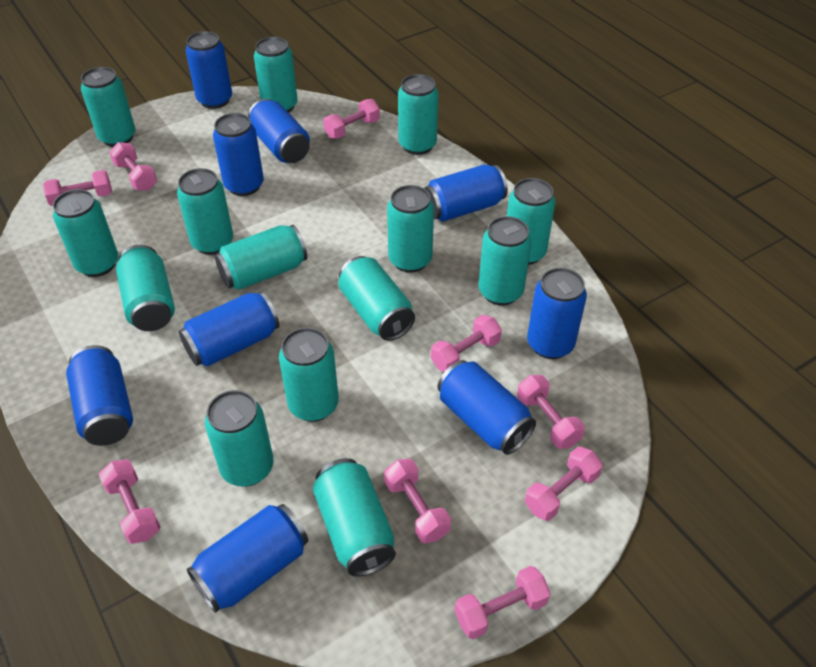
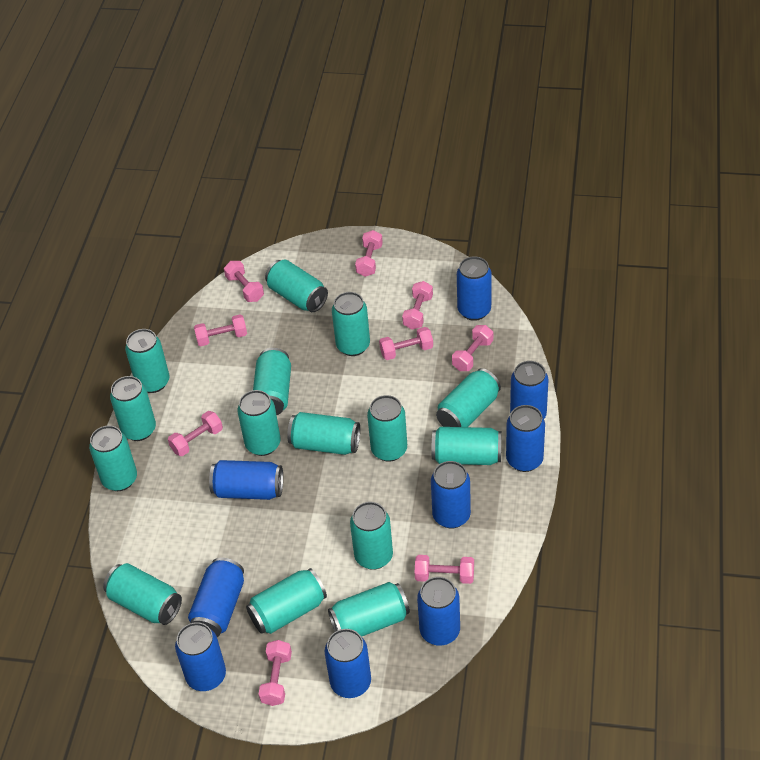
turquoise can: 14 -> 15

